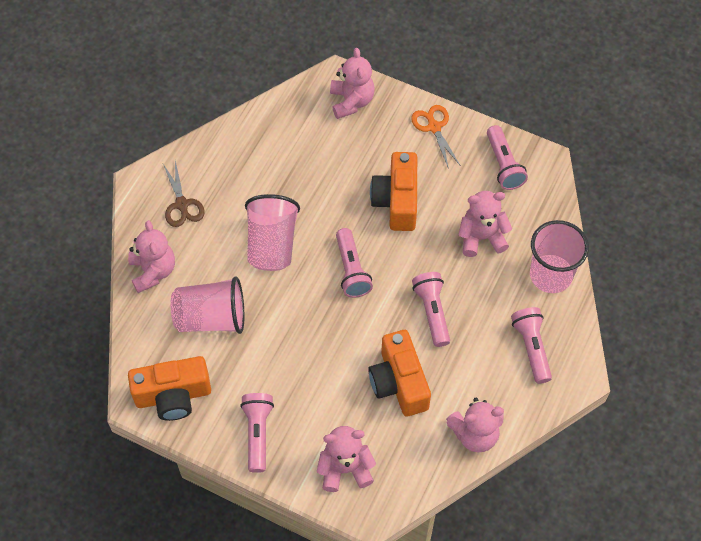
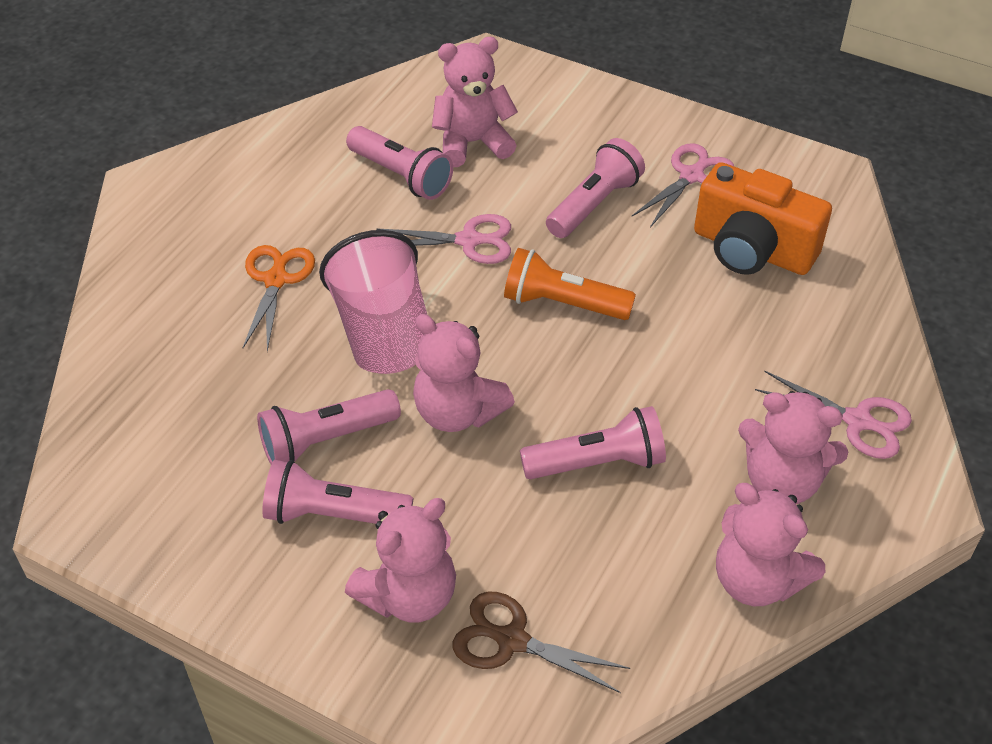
orange camera: 3 -> 1
orange flashlight: 0 -> 1
pink cup: 3 -> 1
pink scissors: 0 -> 3

